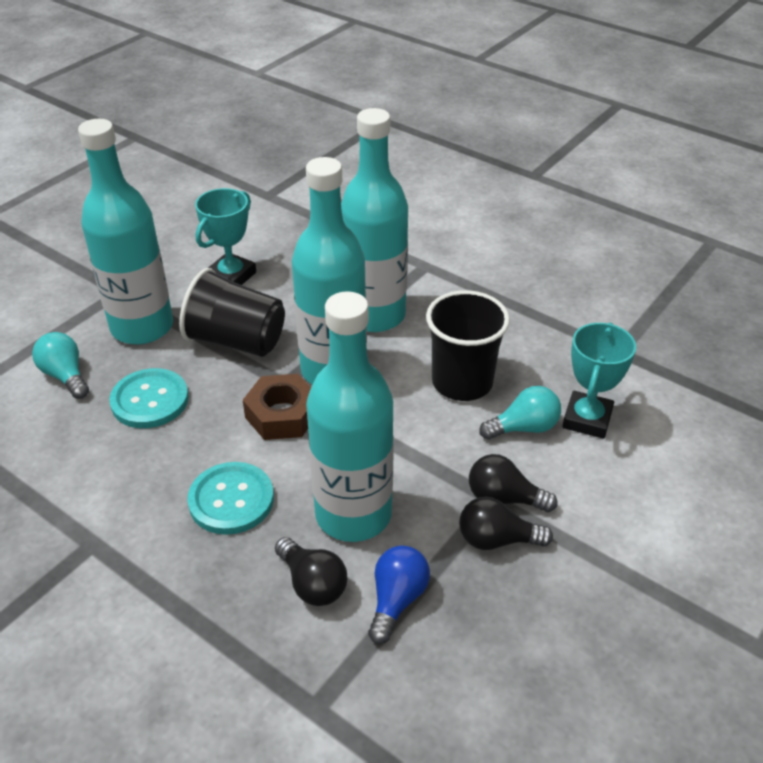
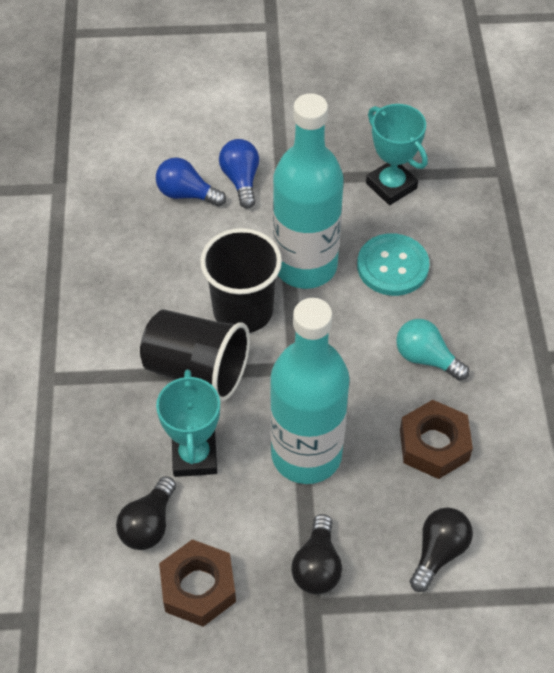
blue light bulb: 1 -> 2
brown nut: 1 -> 2
turquoise bottle: 4 -> 2
turquoise button: 2 -> 1
turquoise light bulb: 2 -> 1

